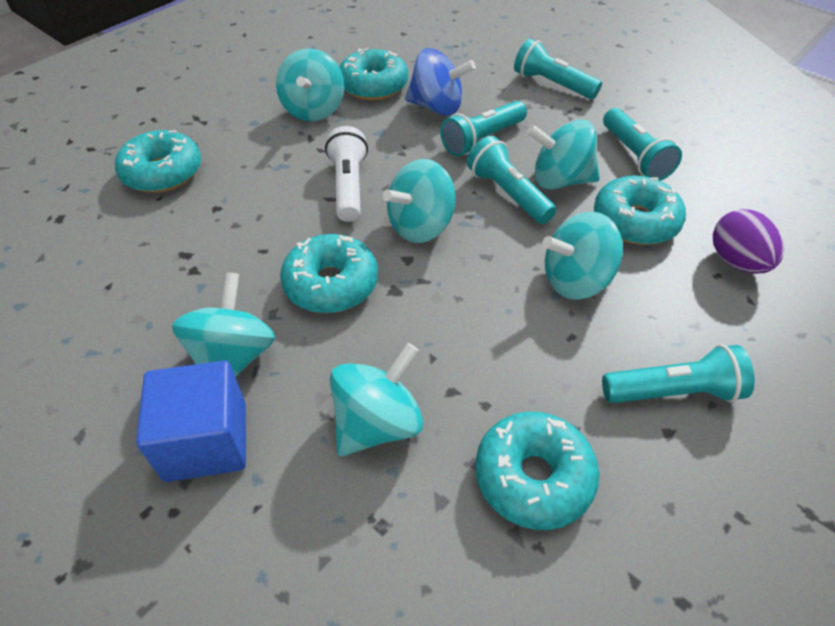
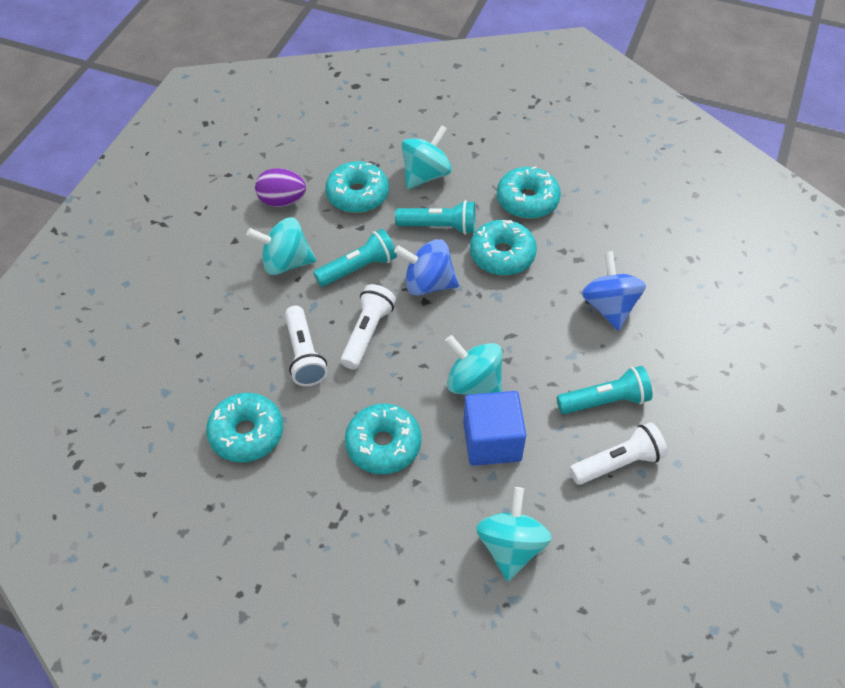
blue spinning top: 1 -> 2
turquoise flashlight: 5 -> 3
turquoise spinning top: 6 -> 4
white flashlight: 1 -> 3

